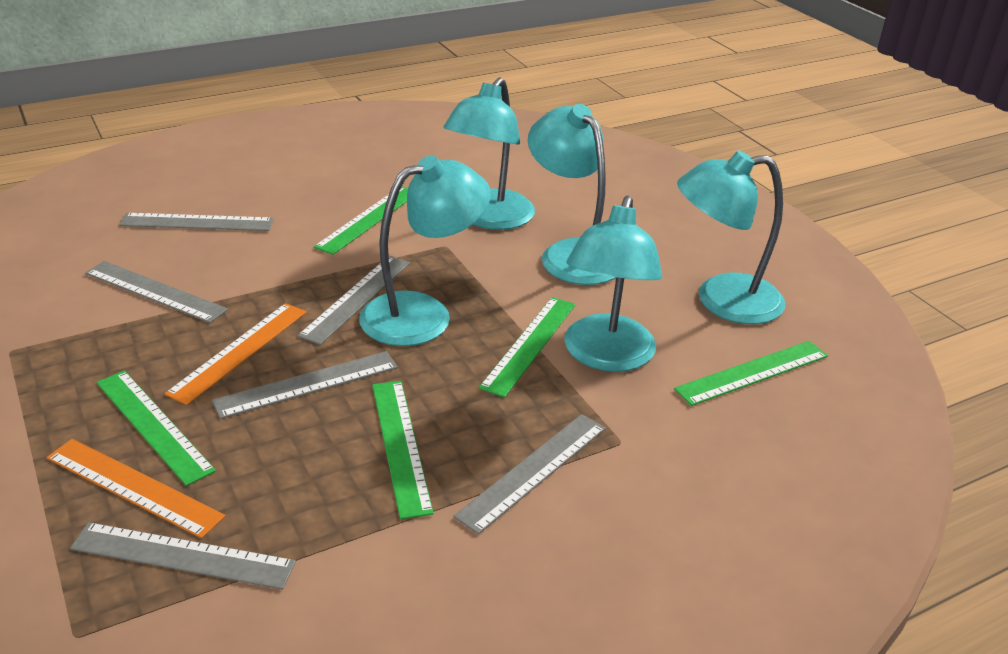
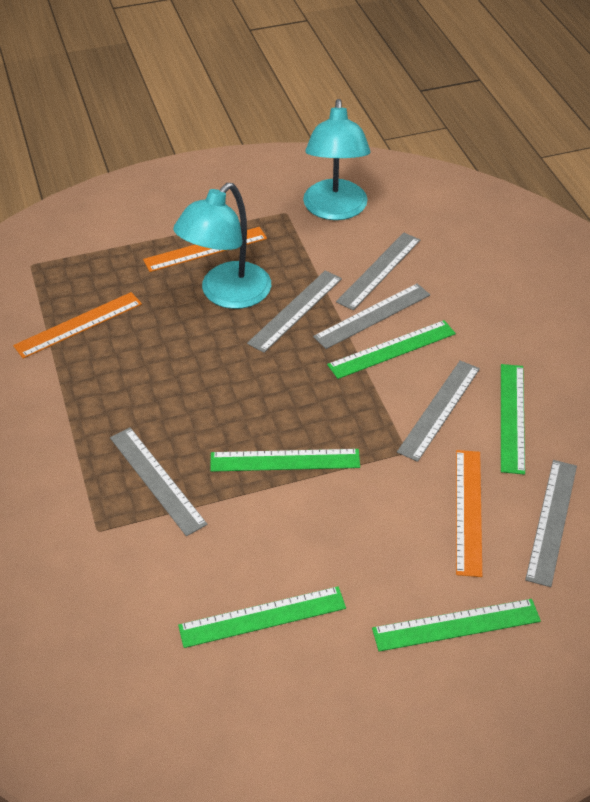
orange ruler: 2 -> 3
turquoise lamp: 5 -> 2

